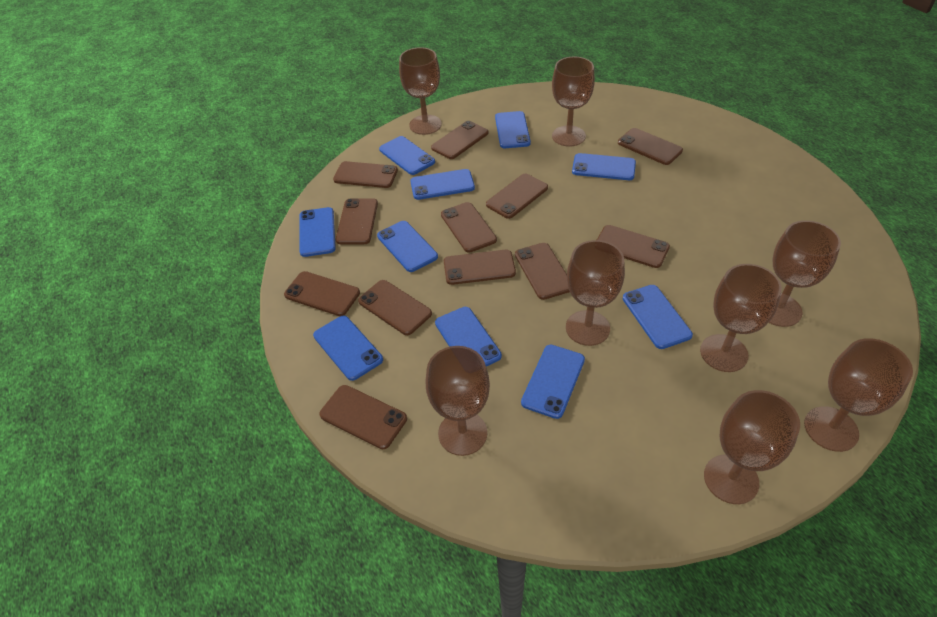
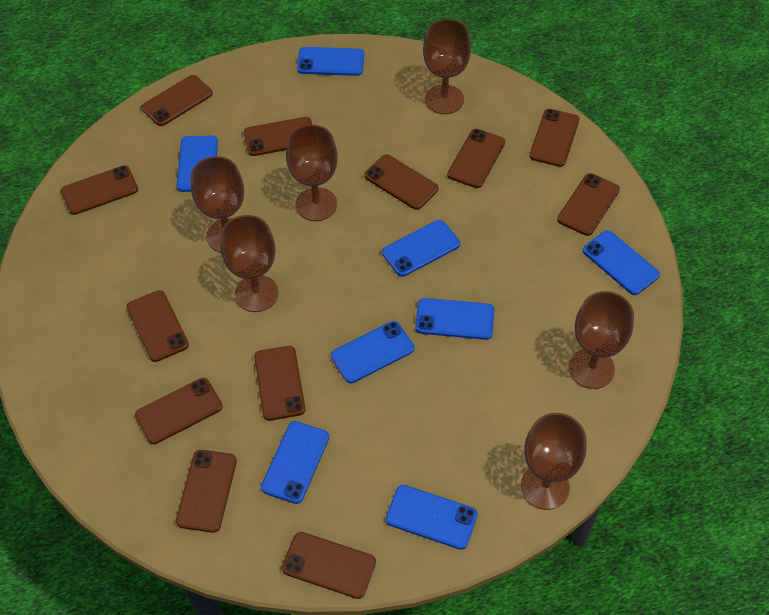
blue phone: 10 -> 8
brown goblet: 8 -> 6

